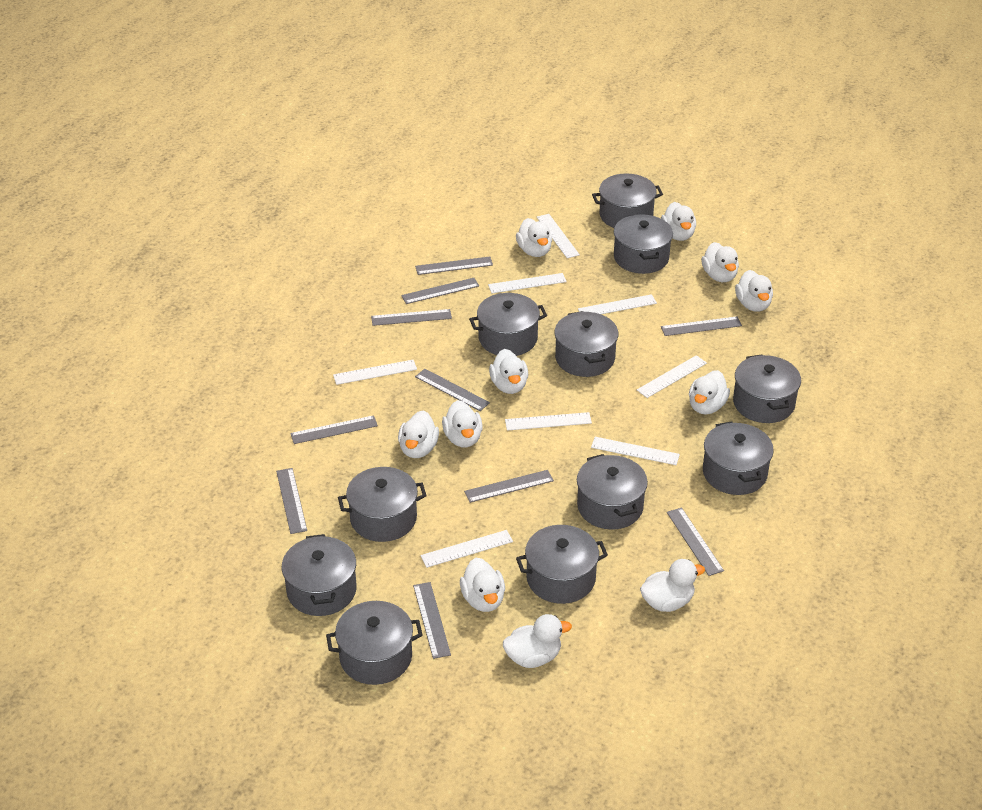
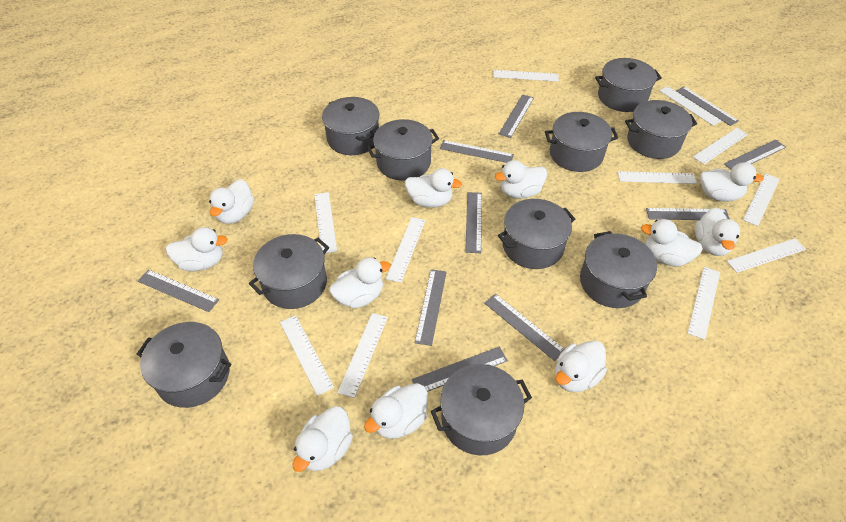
grey pot: 11 -> 10
white ruler: 8 -> 11

